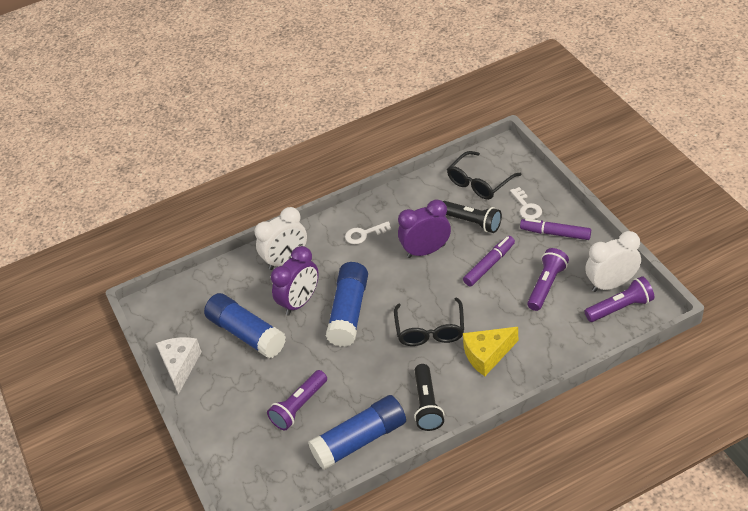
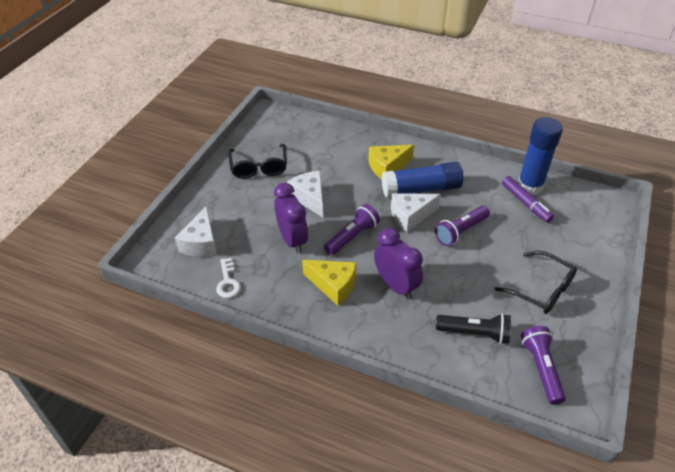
black flashlight: 2 -> 1
blue glue stick: 3 -> 2
purple marker: 2 -> 1
white cheese: 1 -> 3
white clock: 2 -> 0
white key: 2 -> 1
yellow cheese: 1 -> 2

